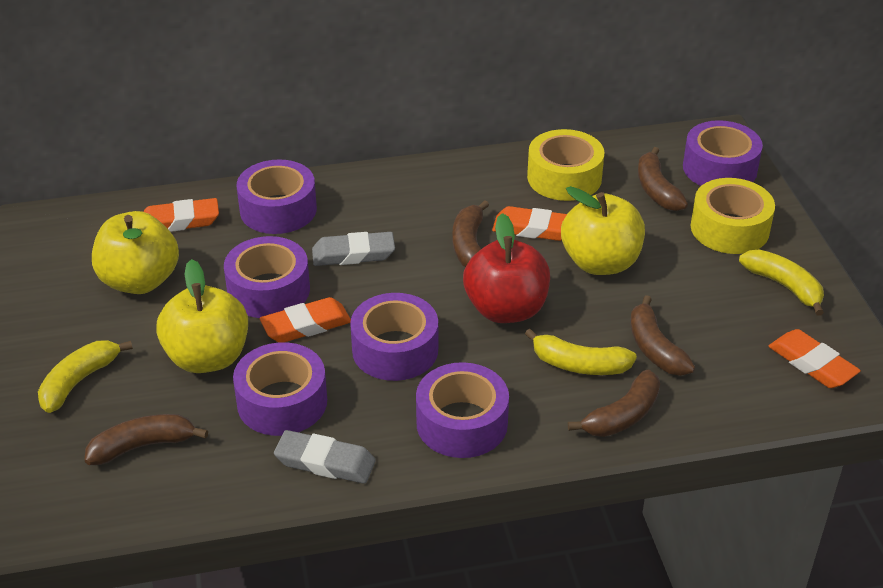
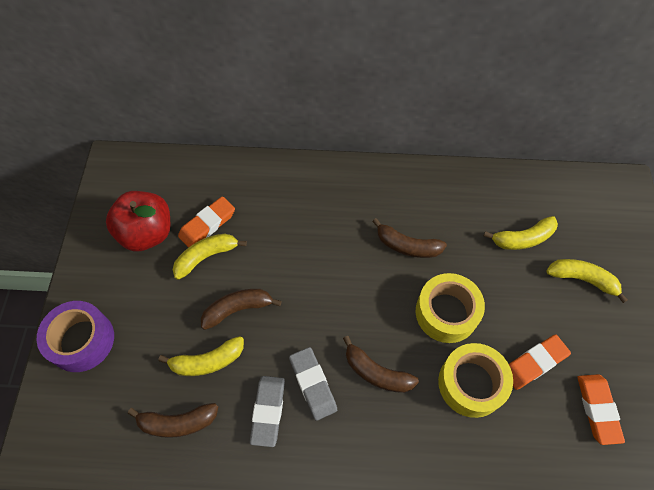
brown banana: 5 -> 4
orange eraser: 4 -> 3
purple tape: 6 -> 1
yellow apple: 3 -> 0
yellow banana: 3 -> 4

